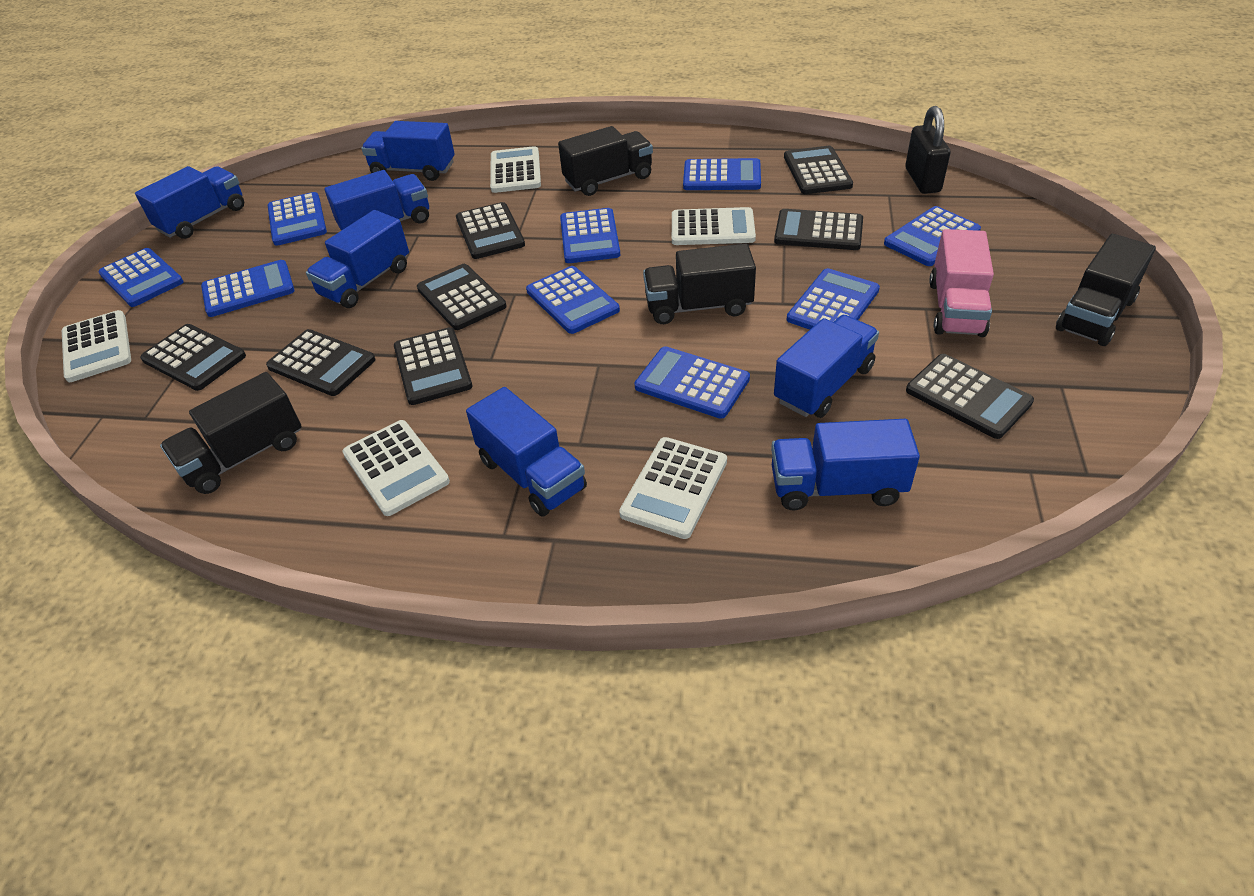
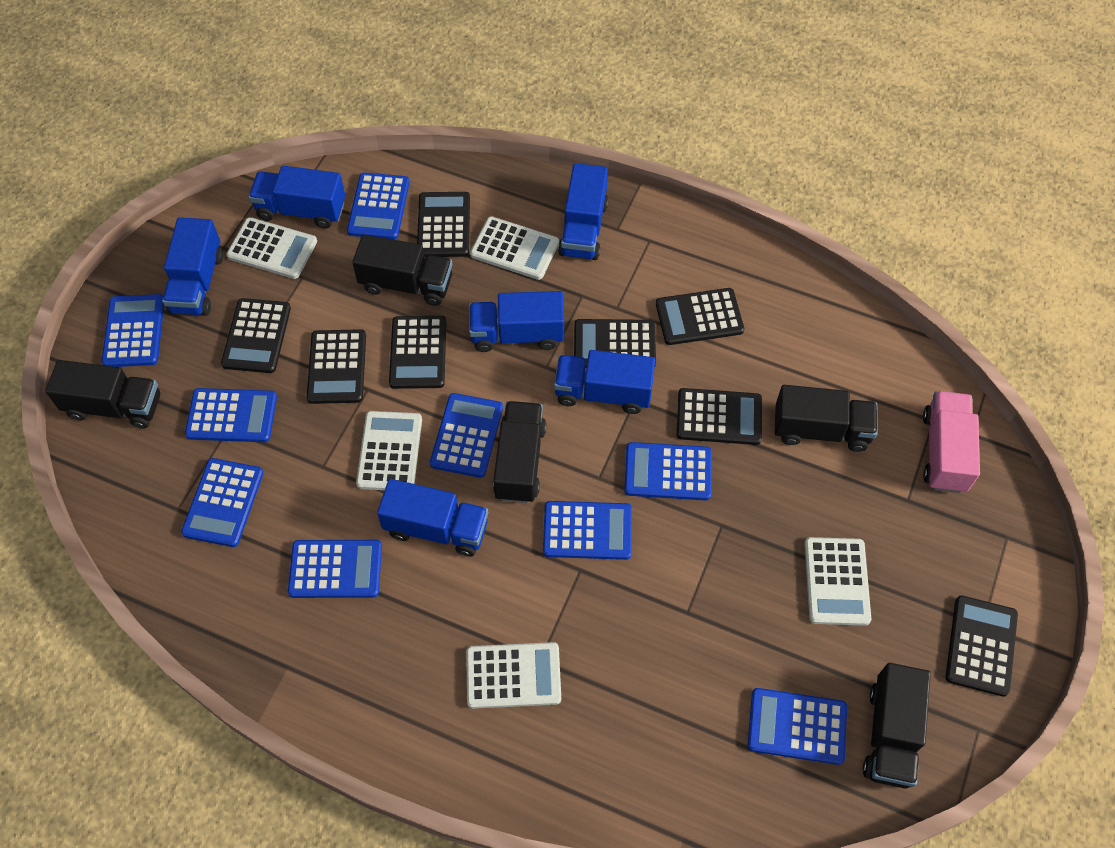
black padlock: 1 -> 0
black truck: 4 -> 5
blue truck: 7 -> 6

